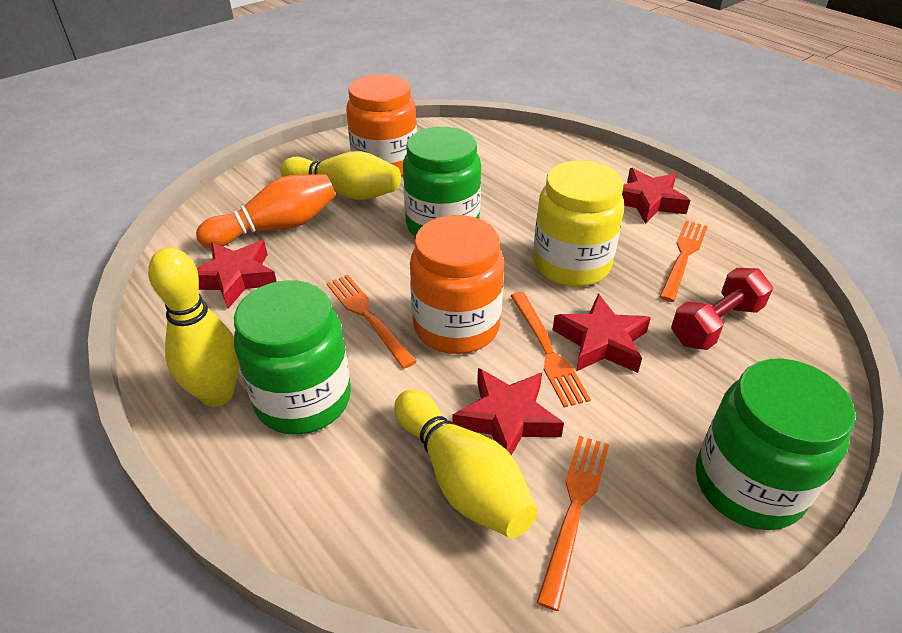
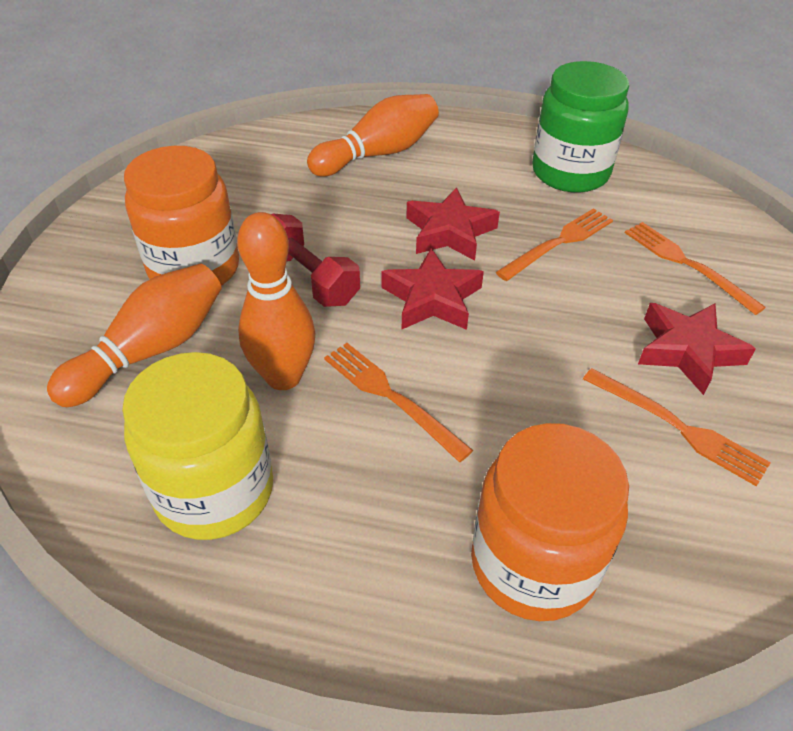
green jar: 3 -> 1
orange bowling pin: 1 -> 3
red star: 4 -> 3
yellow bowling pin: 3 -> 0

